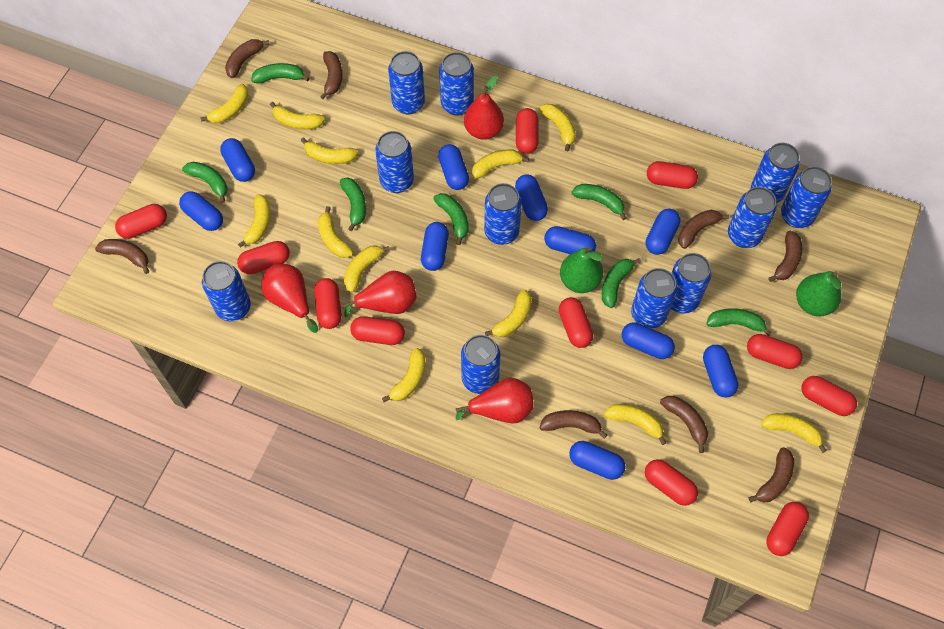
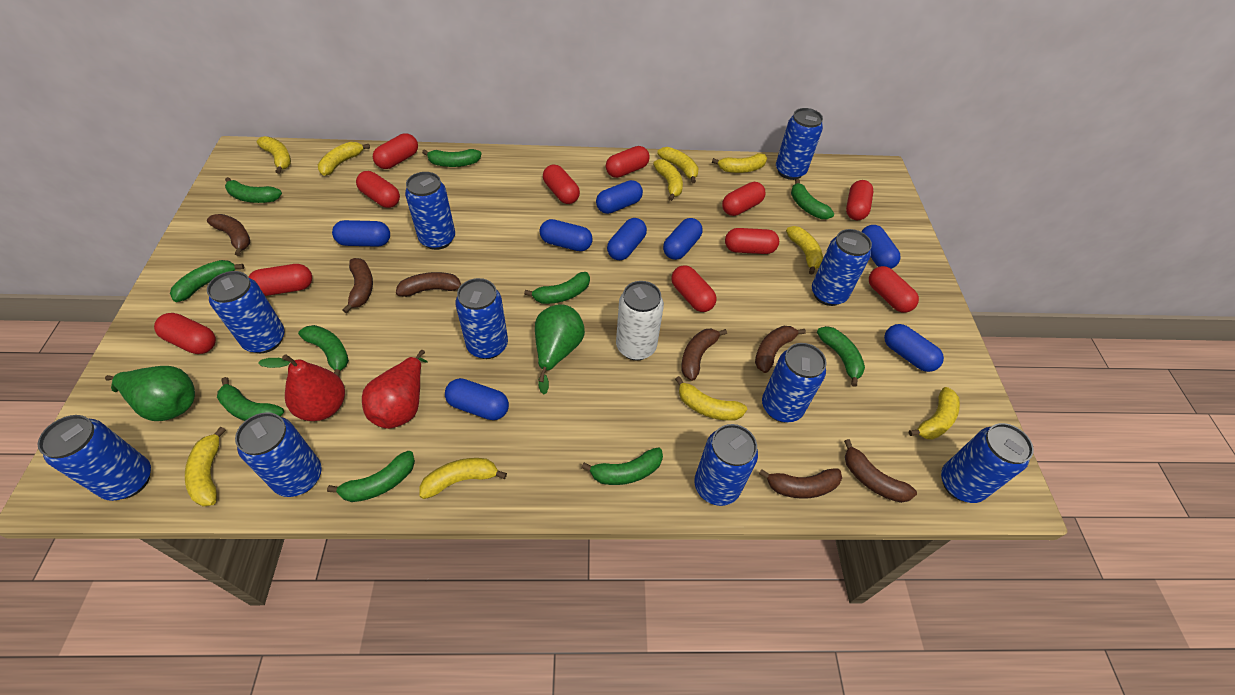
blue can: 11 -> 10
blue capsule: 10 -> 8
brown banana: 8 -> 7
green banana: 7 -> 10
red pear: 4 -> 2
white can: 0 -> 1
yellow banana: 12 -> 10

